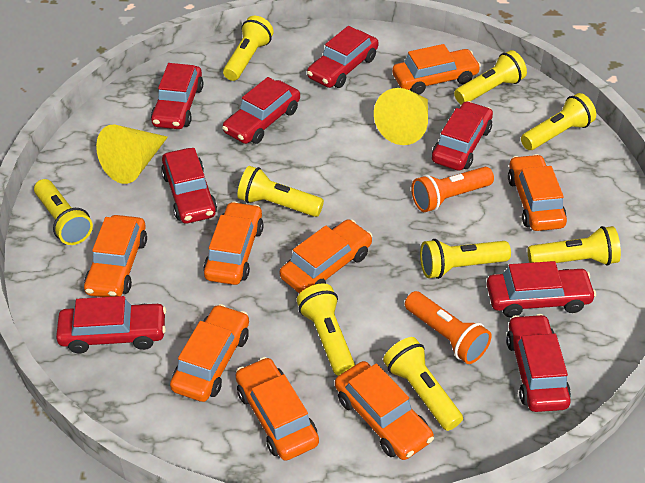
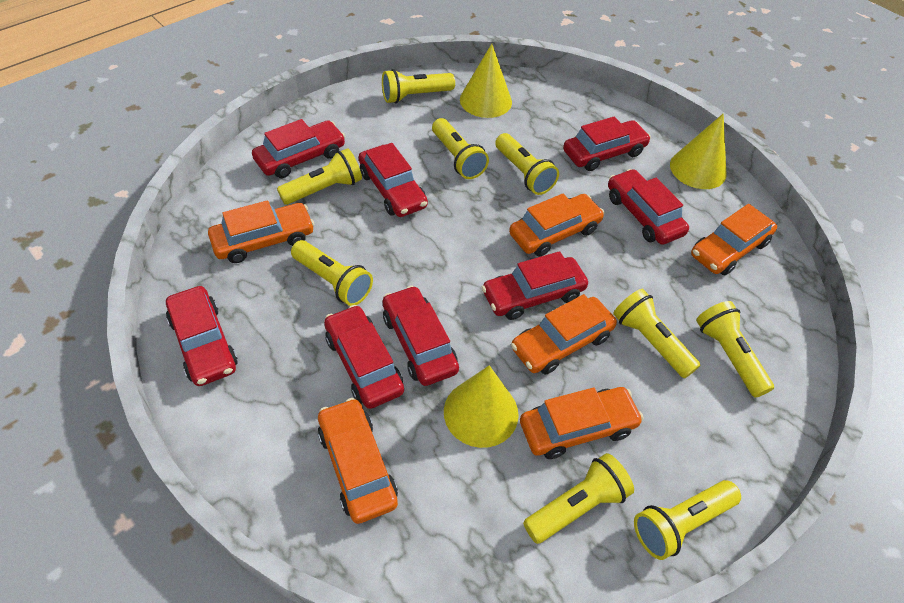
orange car: 8 -> 6
orange flashlight: 2 -> 0
yellow cone: 2 -> 3

